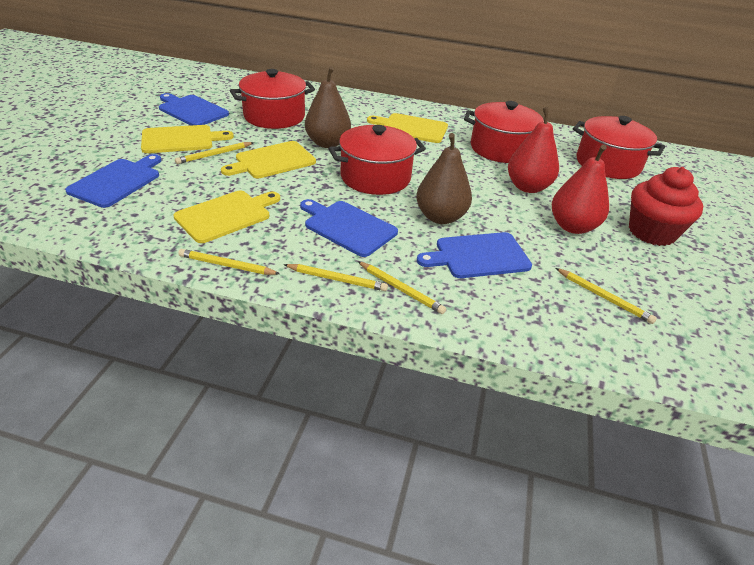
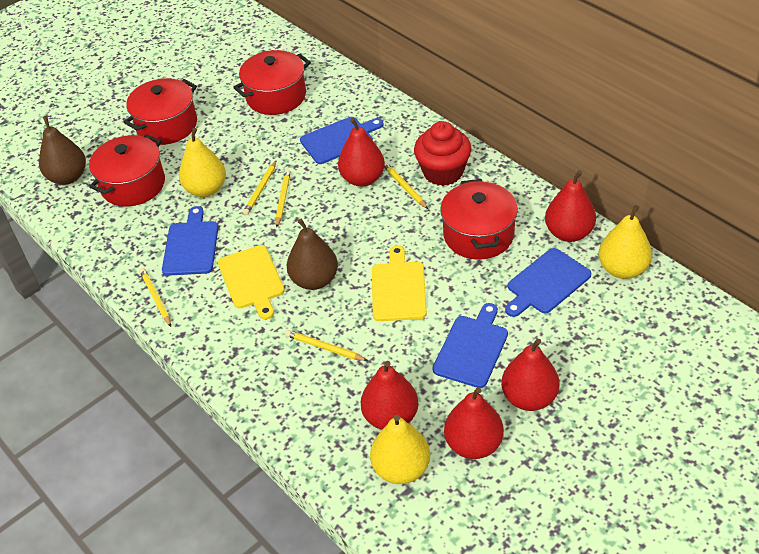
red pear: 2 -> 5
yellow cutting board: 4 -> 2
yellow pear: 0 -> 3

